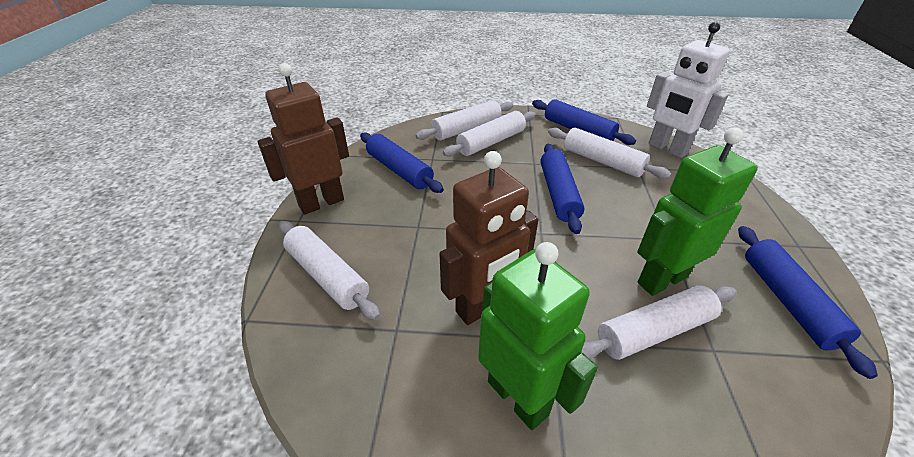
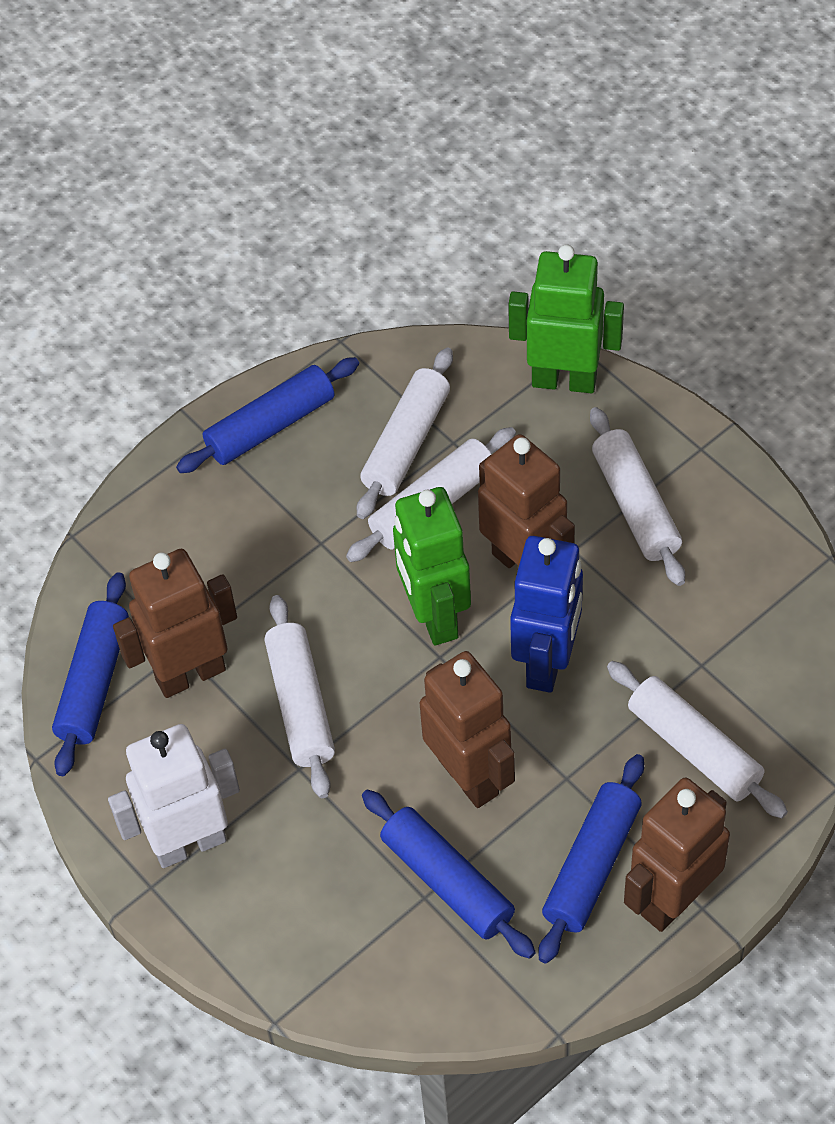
blue robot: 0 -> 1
brown robot: 2 -> 4

